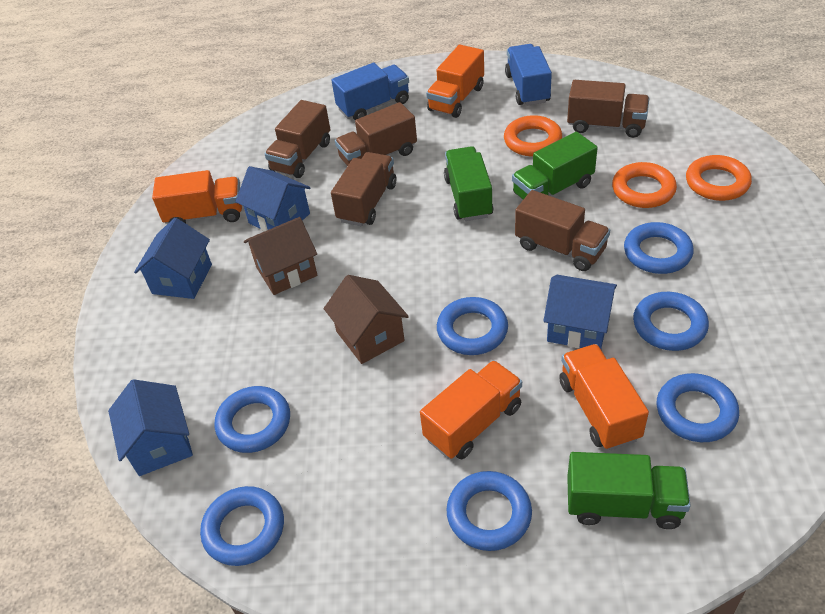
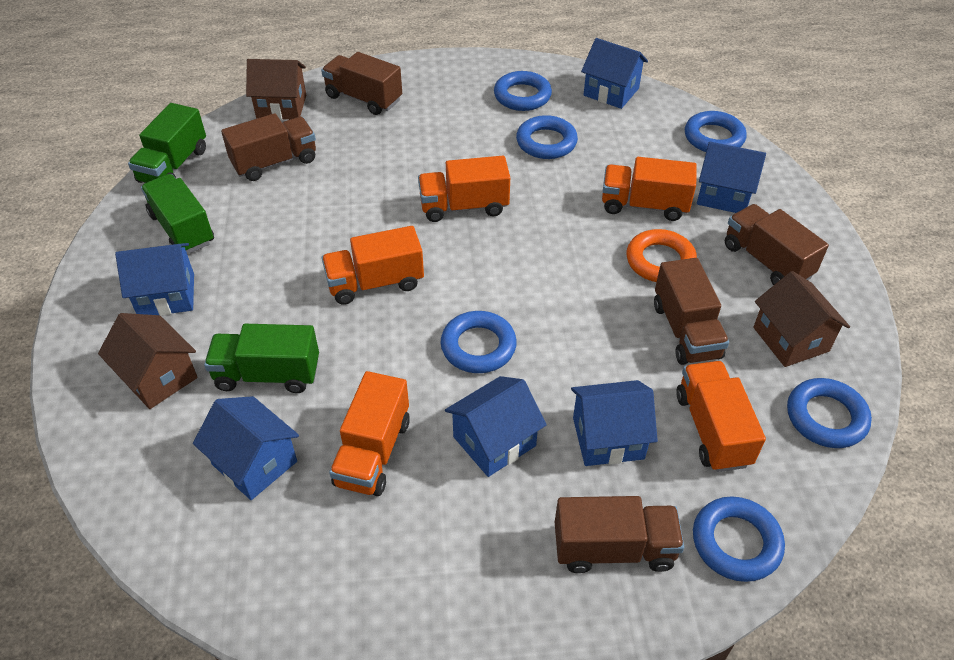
blue house: 4 -> 6
blue ring: 7 -> 6
blue truck: 2 -> 0
brown house: 2 -> 3
orange ring: 3 -> 1
orange truck: 4 -> 5

